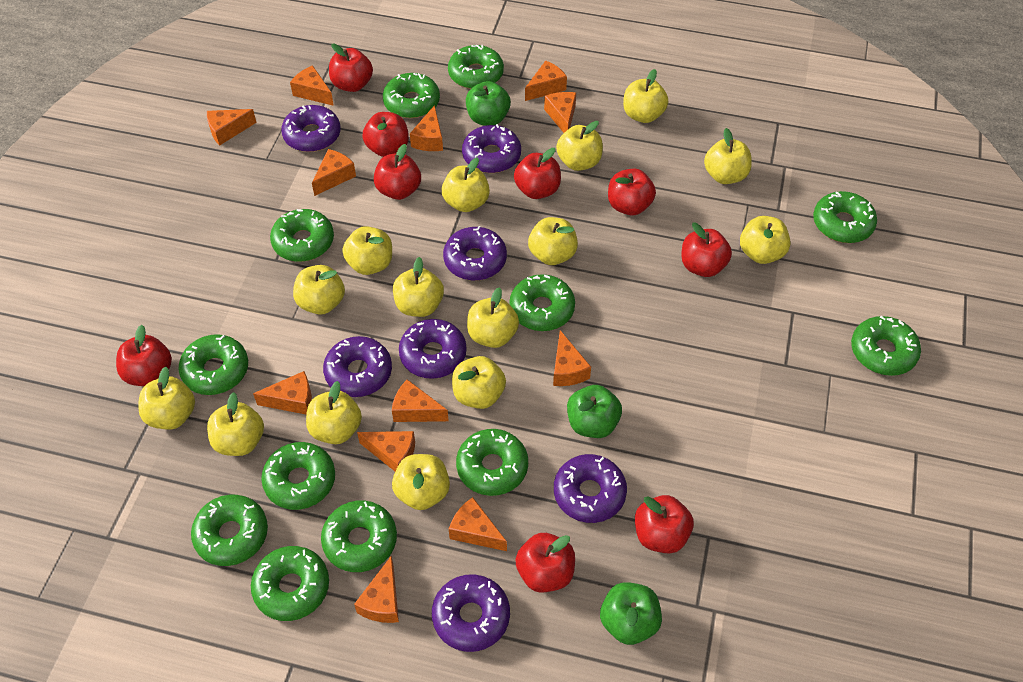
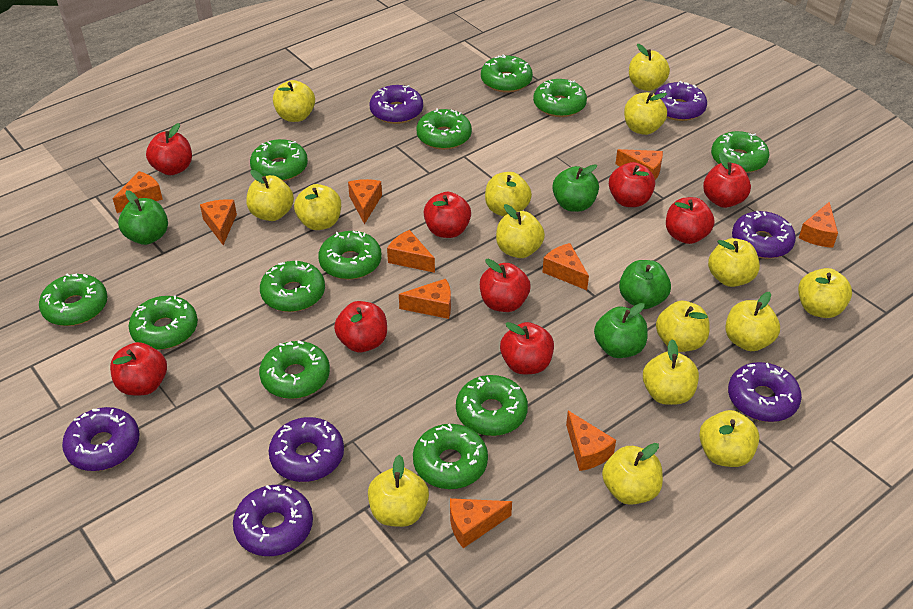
green apple: 3 -> 4
orange cheese: 12 -> 10

